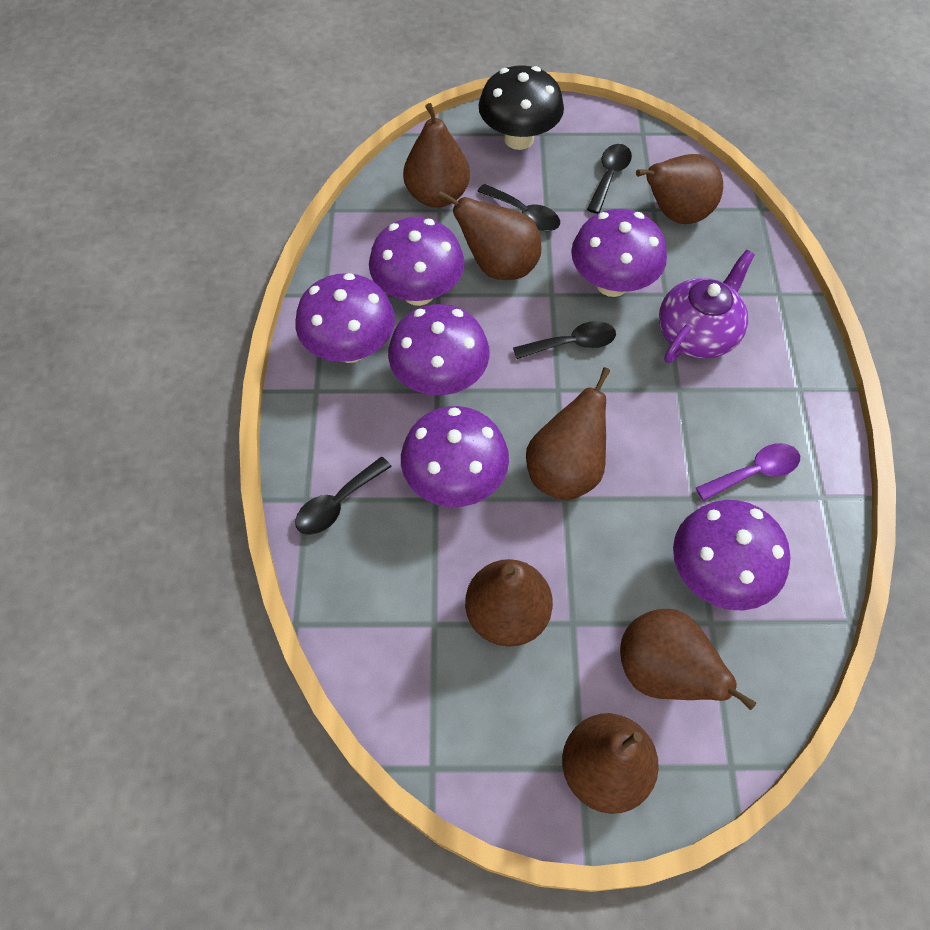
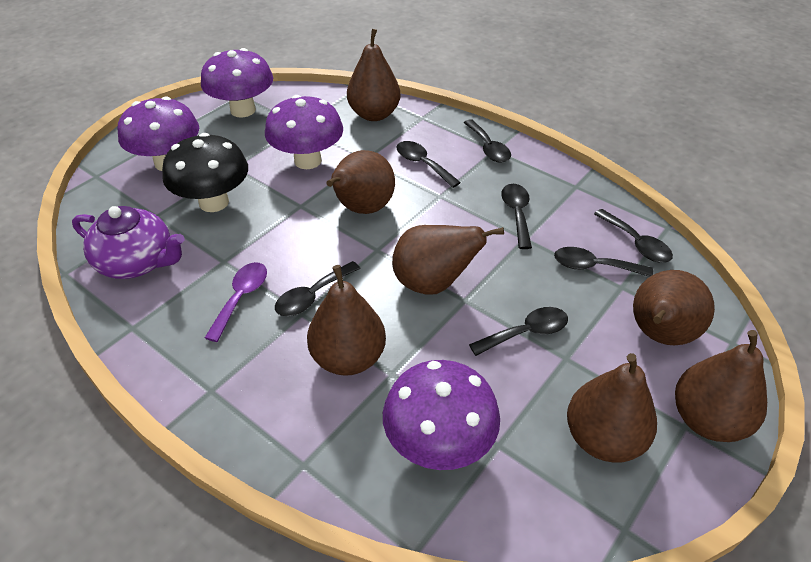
black spoon: 4 -> 7
purple mushroom: 6 -> 4

